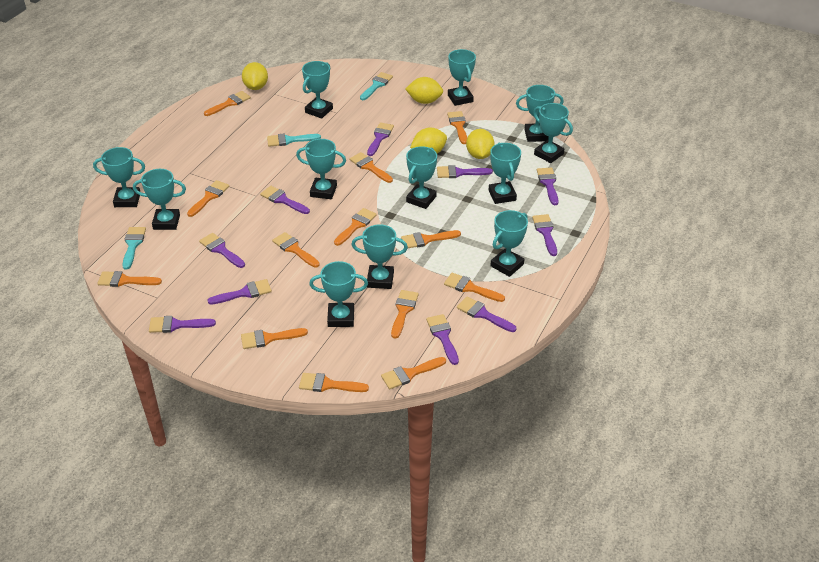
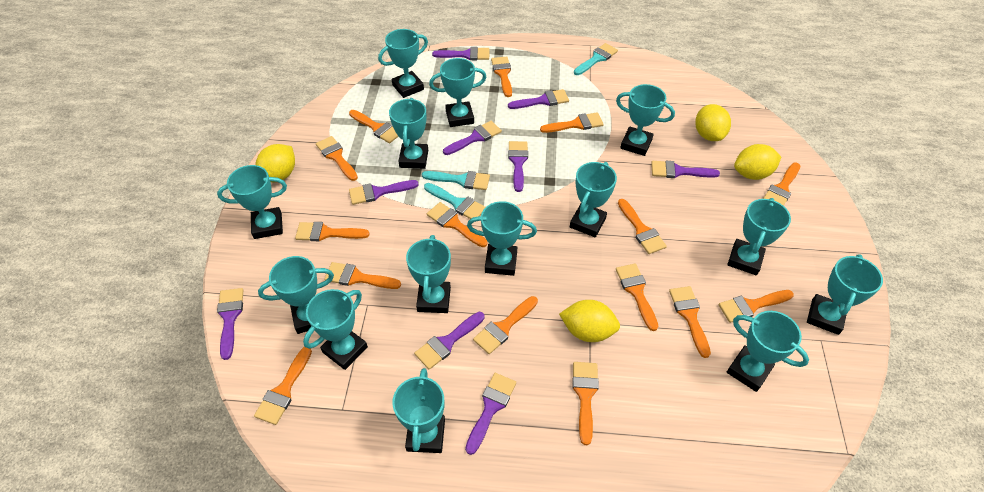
orange brush: 13 -> 15
purple brush: 10 -> 9
turquoise trophy: 12 -> 14

